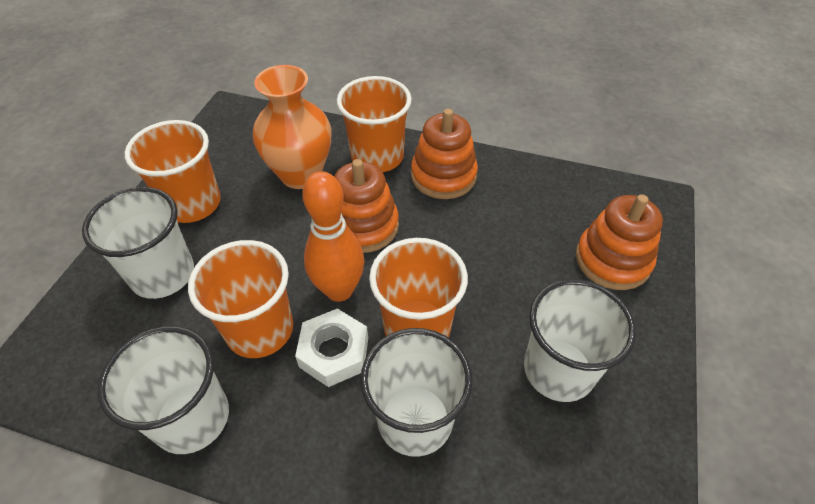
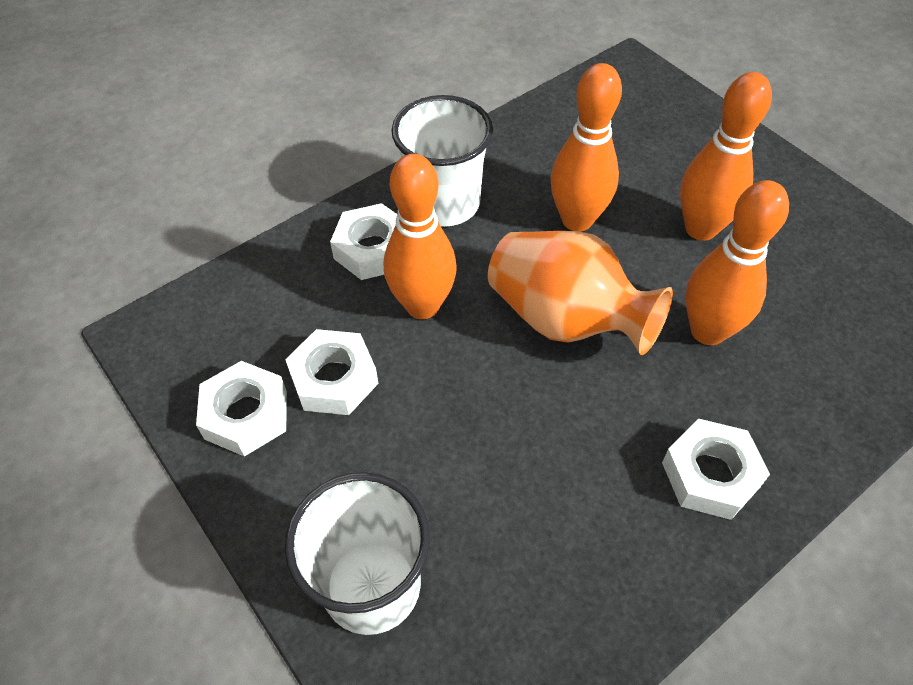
orange bowling pin: 1 -> 4
orange cup: 4 -> 0
orange stacking toy: 3 -> 0
white cup: 4 -> 2
white nut: 1 -> 4

